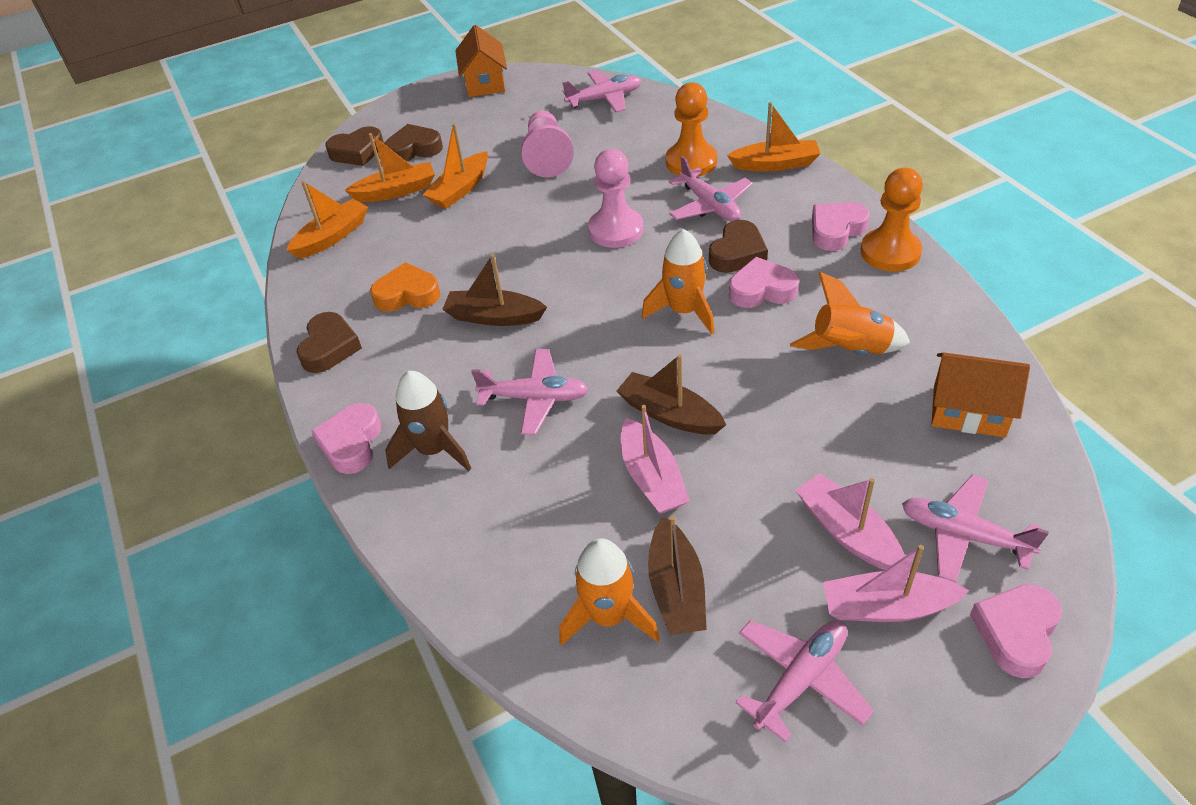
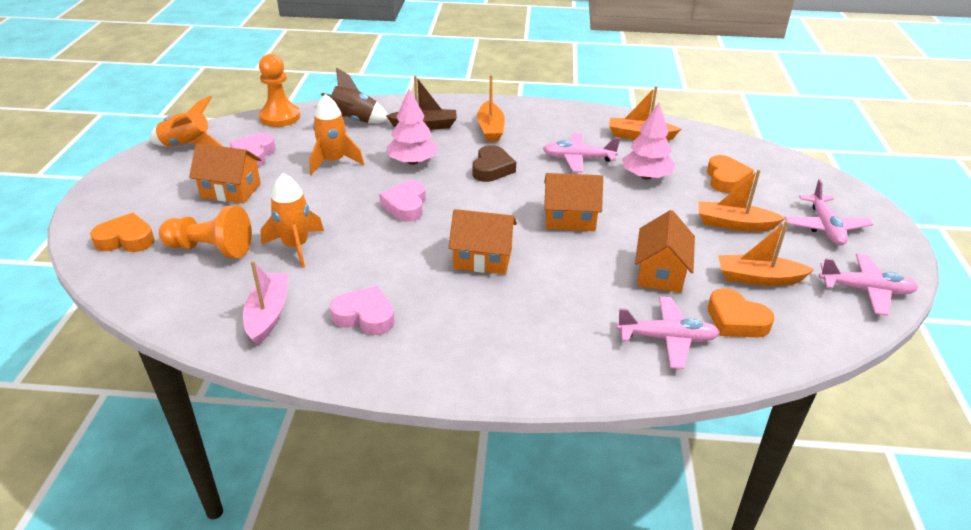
brown boat: 3 -> 1
brown heart: 4 -> 1
orange heart: 1 -> 3
orange house: 2 -> 4
pink boat: 3 -> 1
pink heart: 4 -> 3
pink pawn: 2 -> 0
pink plane: 5 -> 4
pink tree: 0 -> 2

